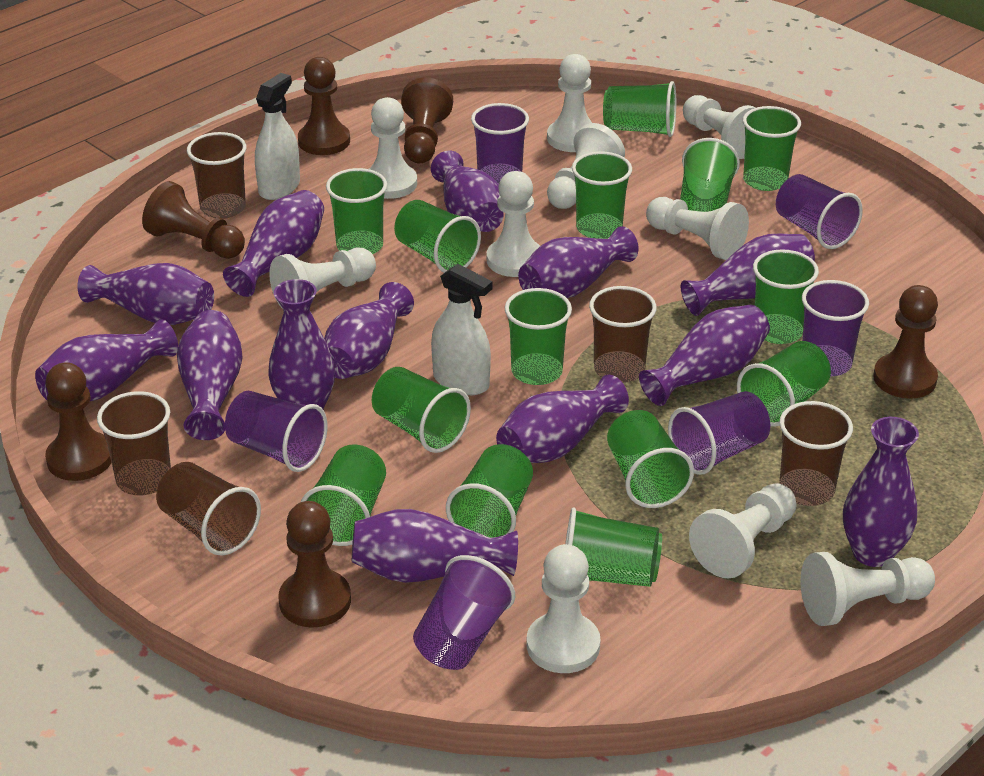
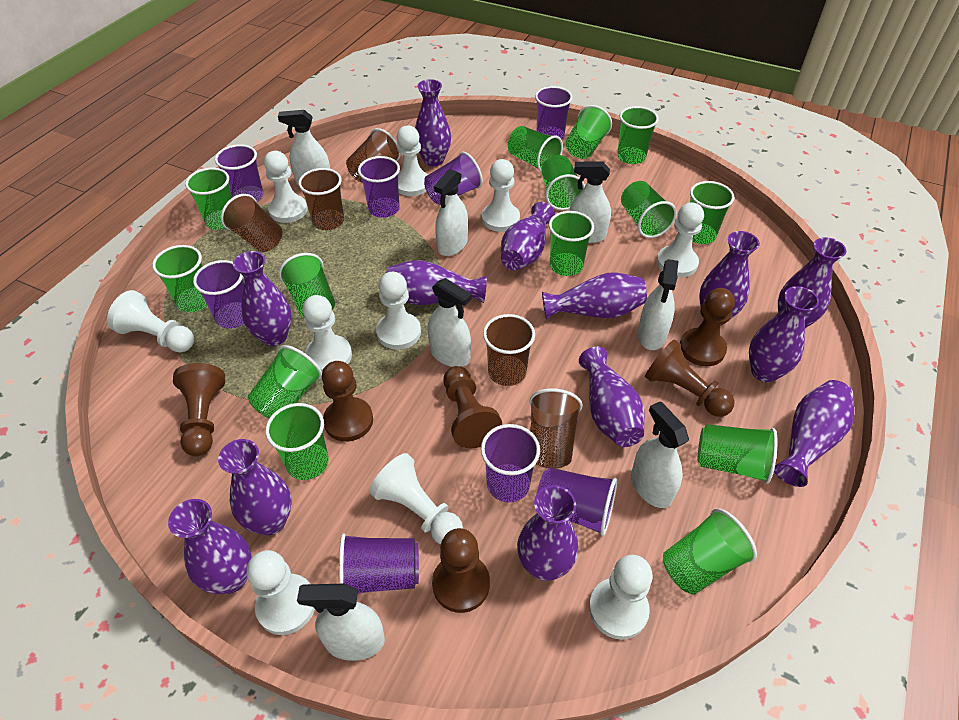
purple cup: 6 -> 8
white spray bottle: 2 -> 7

